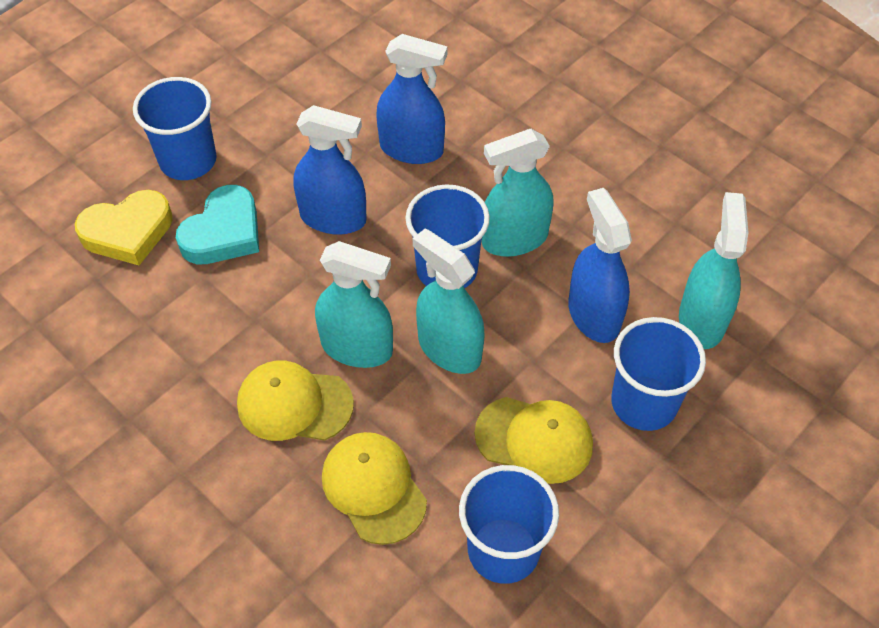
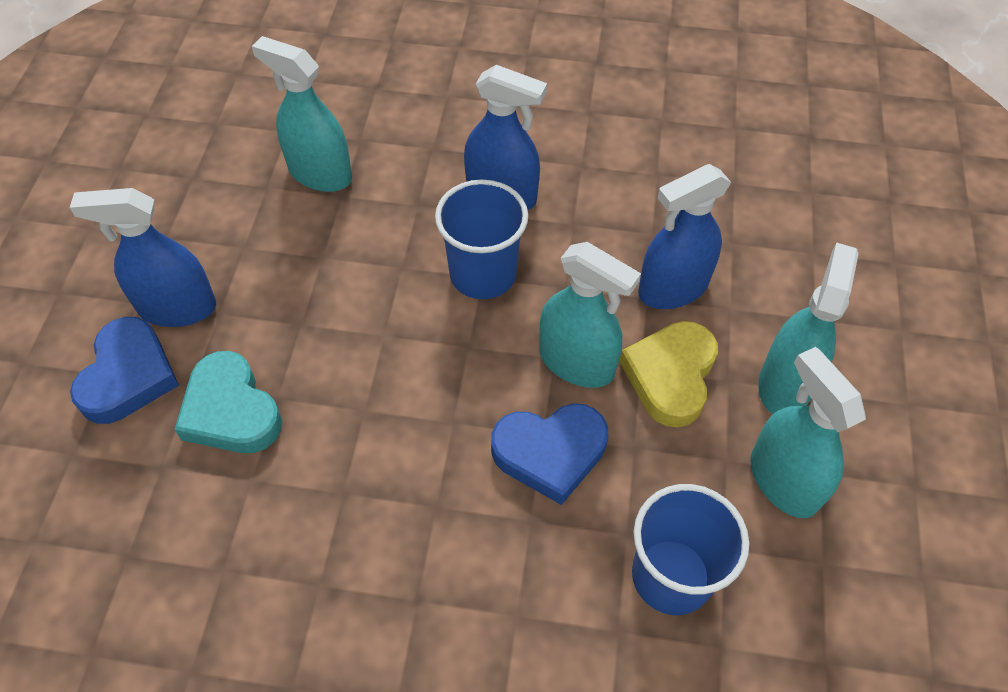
blue cup: 4 -> 2
blue heart: 0 -> 2
yellow cap: 3 -> 0

